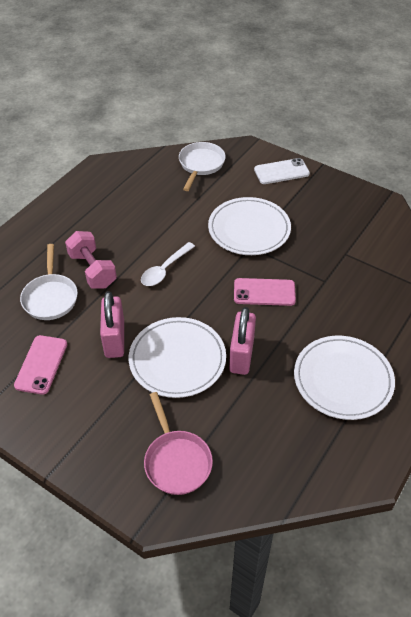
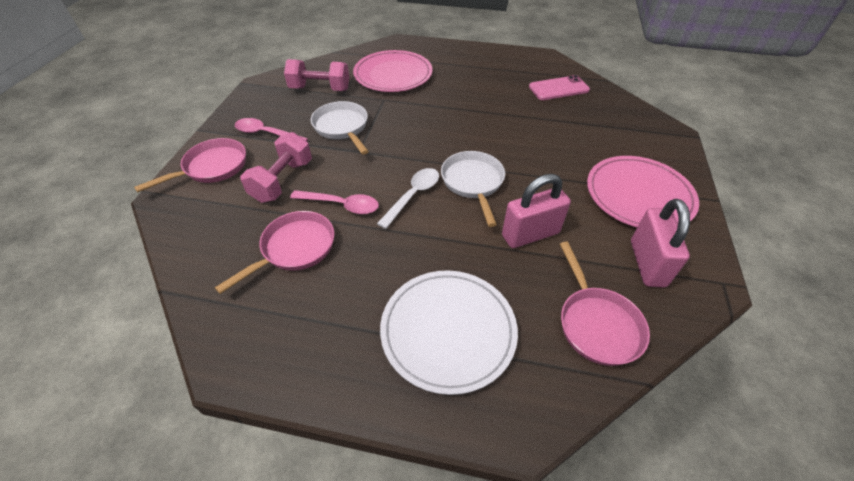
pink dumbbell: 1 -> 2
pink pan: 1 -> 3
pink phone: 2 -> 1
pink plate: 0 -> 2
pink spoon: 0 -> 2
white phone: 1 -> 0
white plate: 3 -> 1

